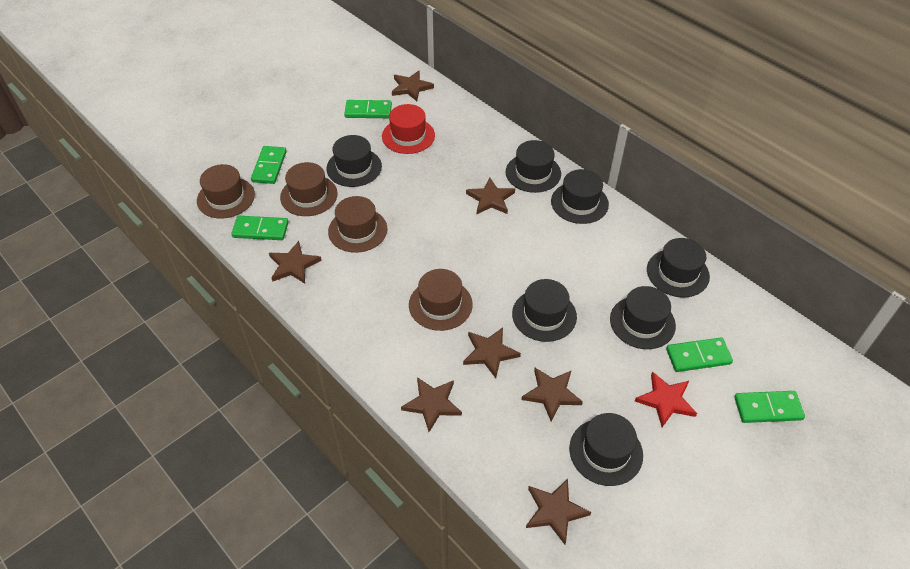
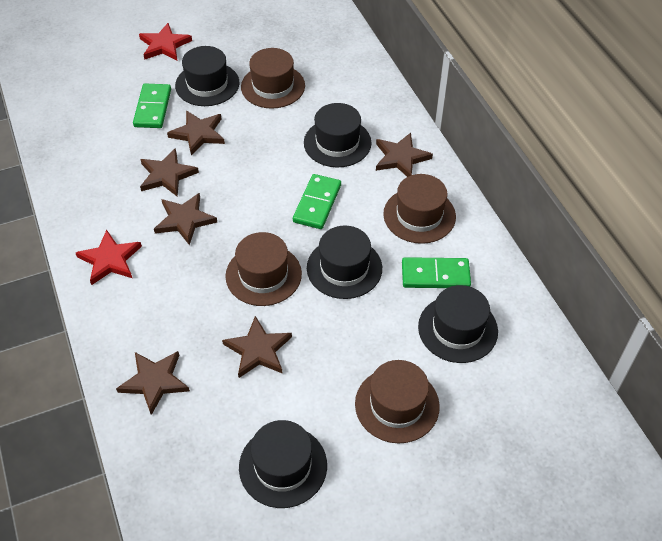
black hat: 7 -> 5
brown star: 7 -> 6
green domino: 5 -> 3
red hat: 1 -> 0
red star: 1 -> 2

